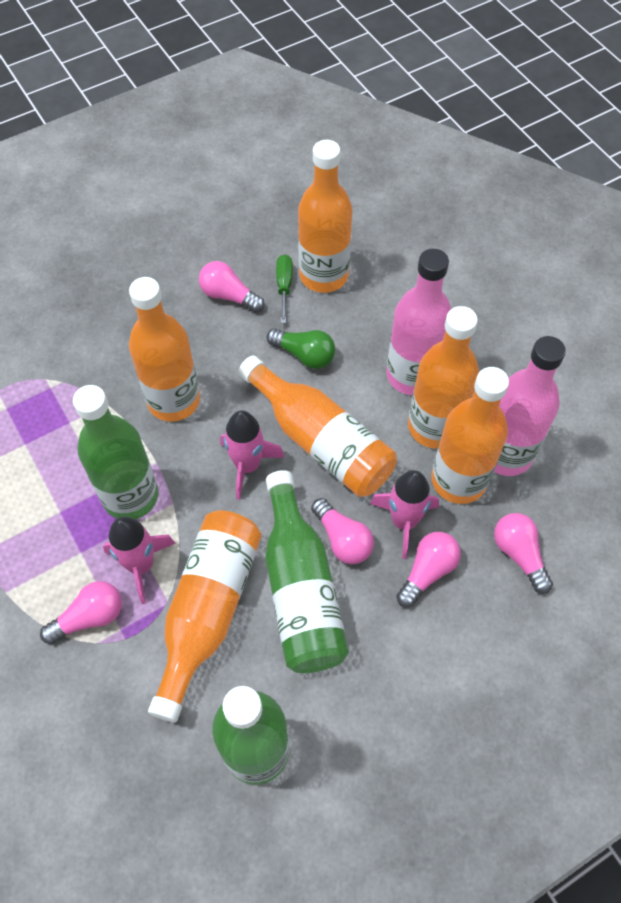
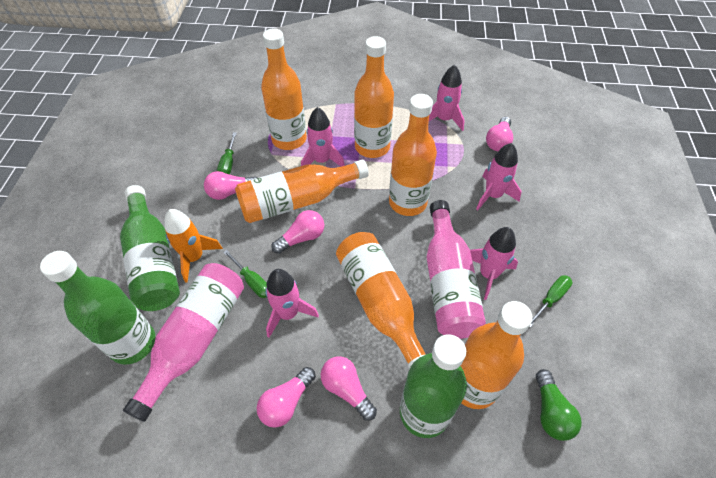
green screwdriver: 1 -> 3
orange rocket: 0 -> 1
pink rocket: 3 -> 5

